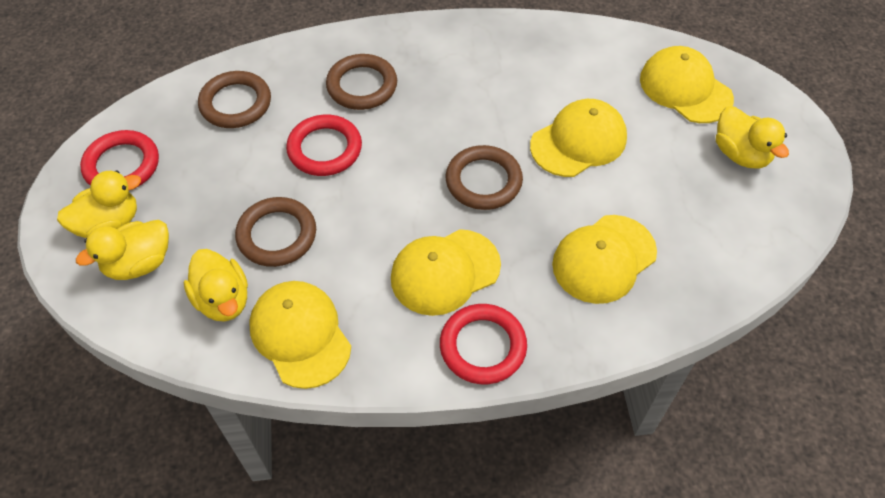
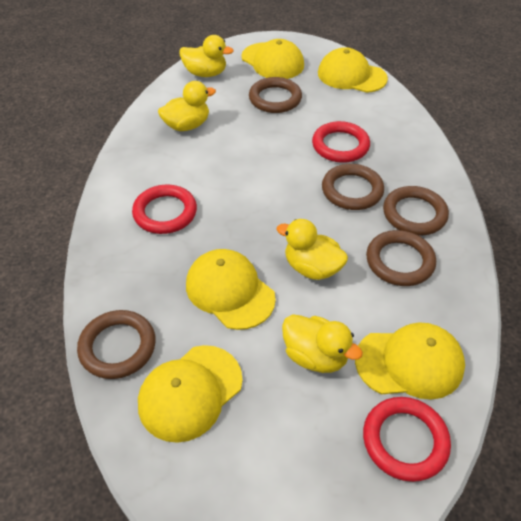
brown ring: 4 -> 5

